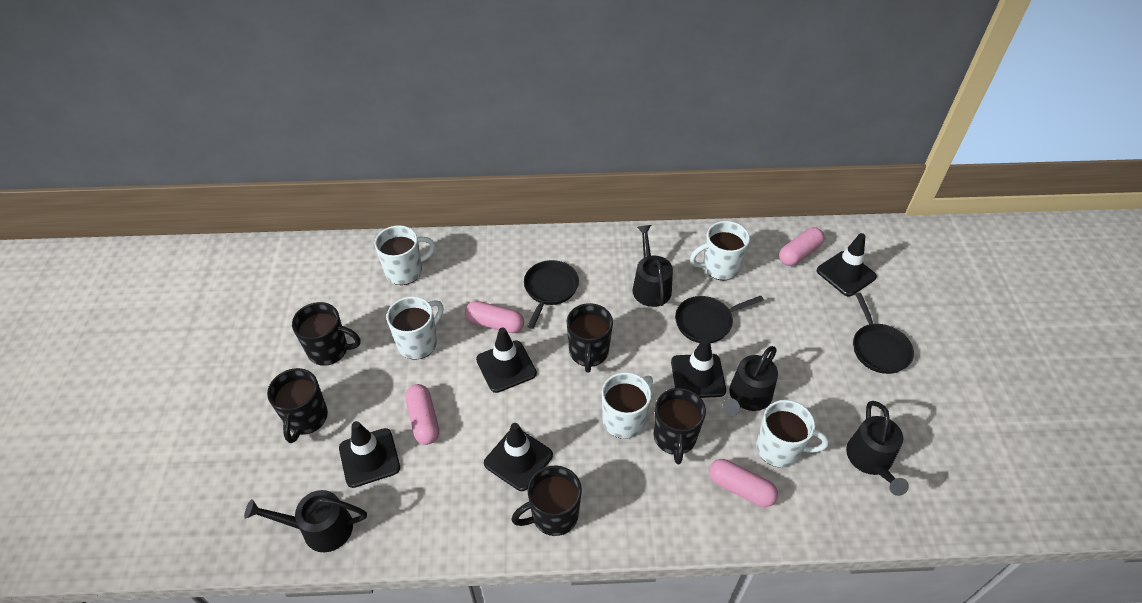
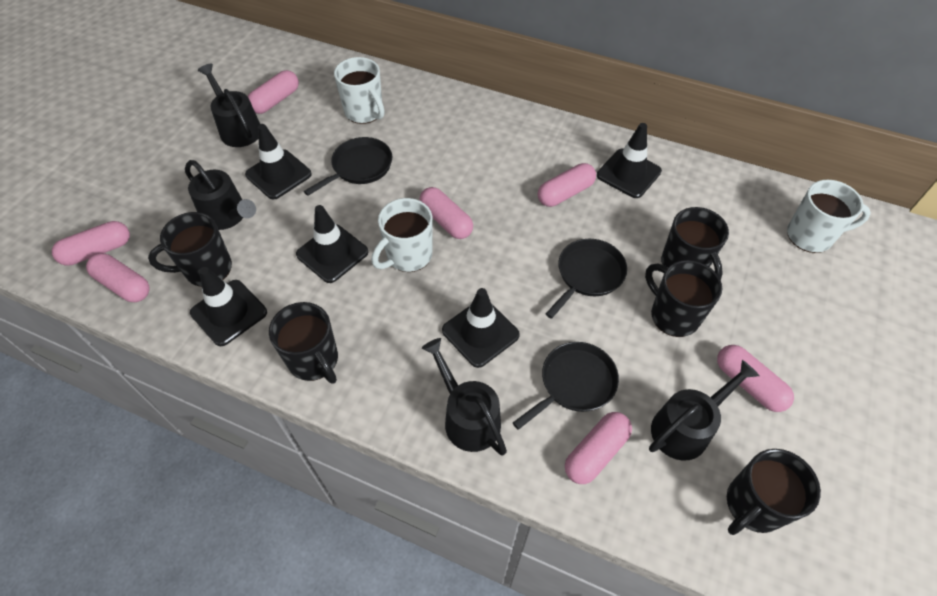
pink capsule: 4 -> 7
white mug: 5 -> 3

